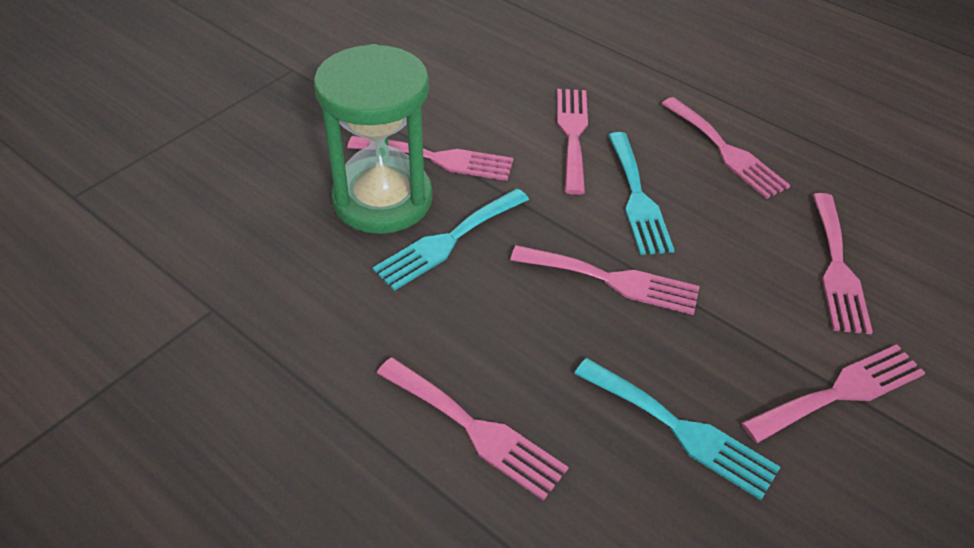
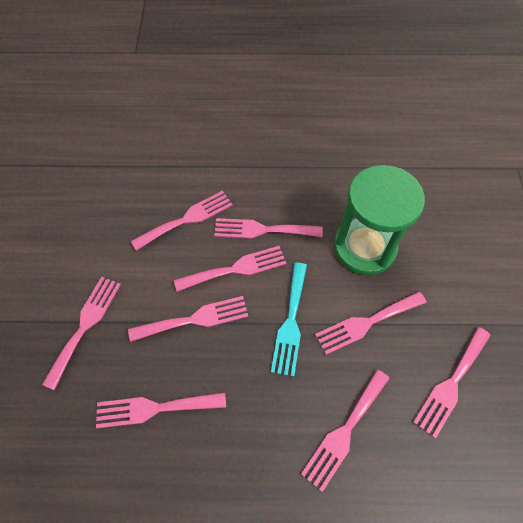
pink fork: 7 -> 9
turquoise fork: 3 -> 1

